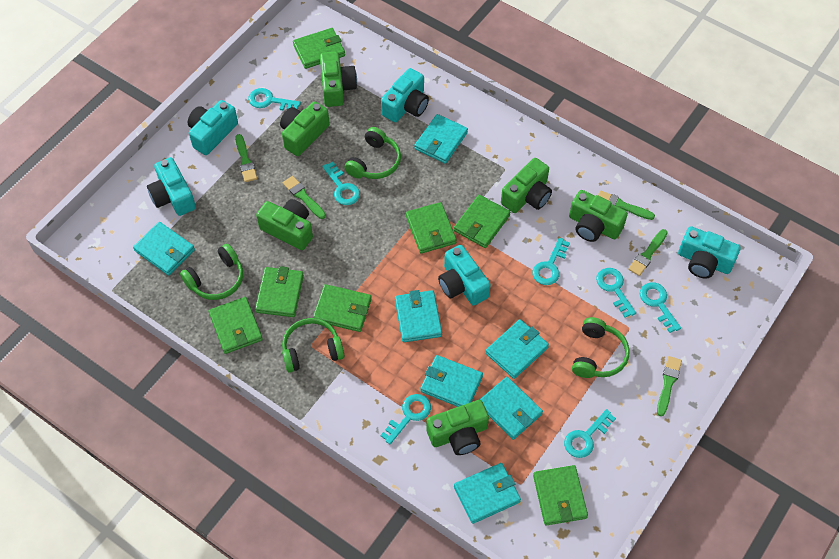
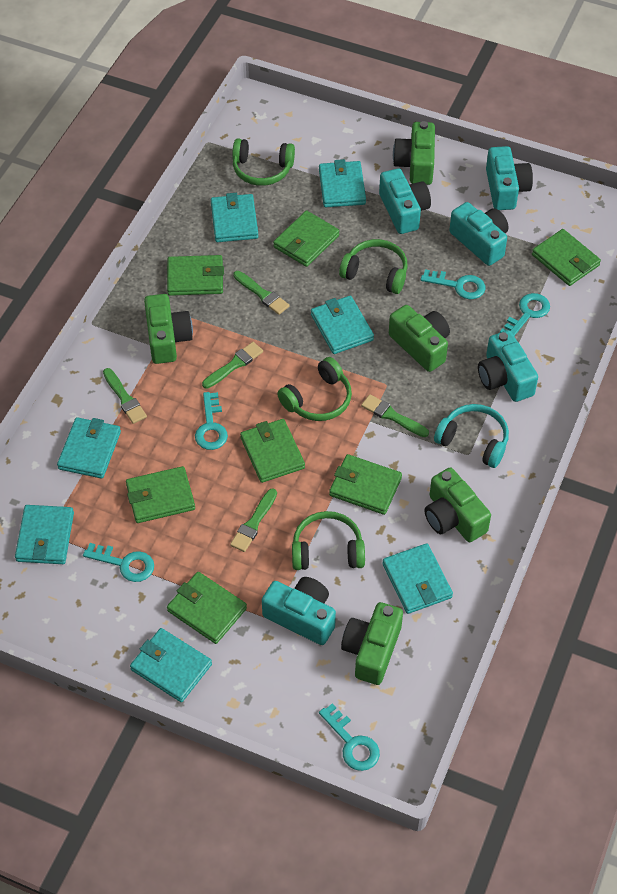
green camera: 6 -> 5
turquoise headphones: 0 -> 1
turquoise key: 7 -> 5

